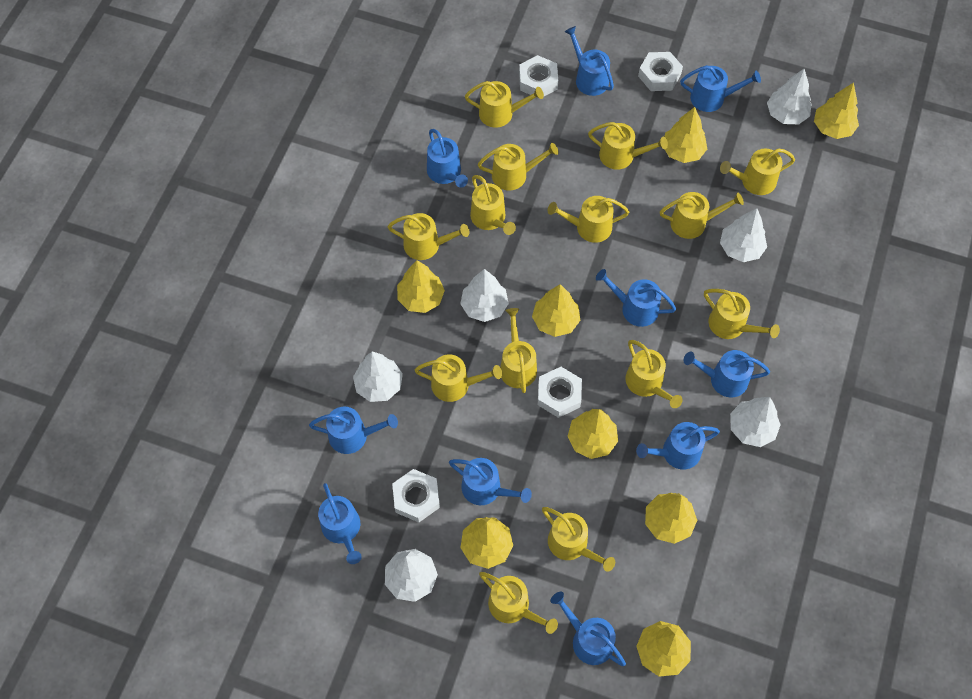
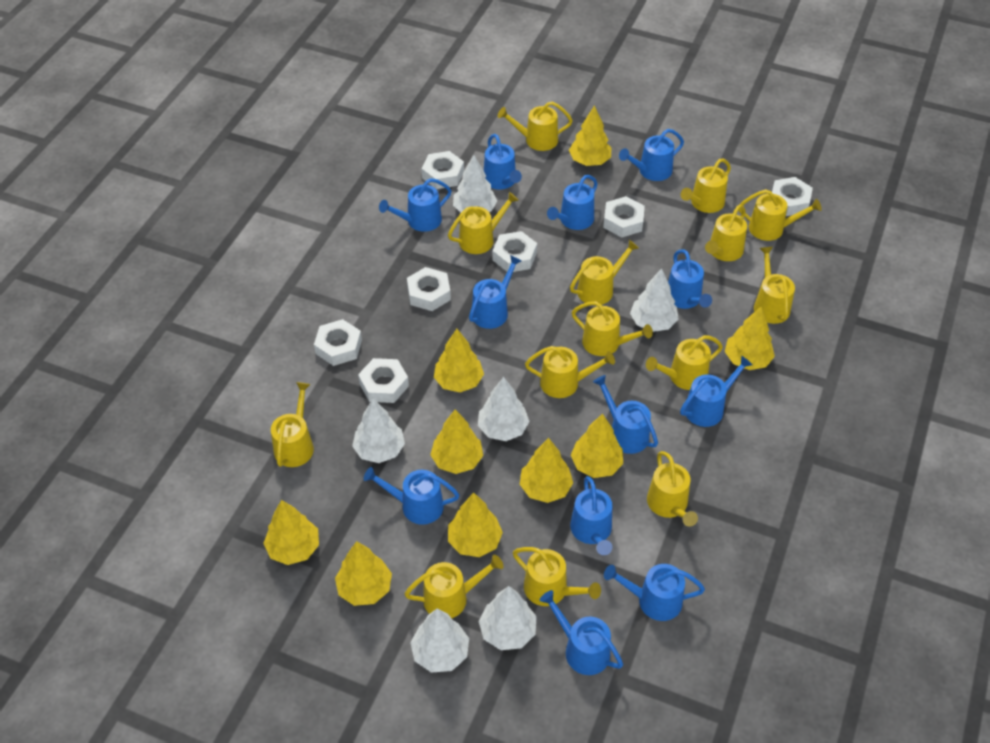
blue watering can: 10 -> 12
white nut: 4 -> 7
yellow tree: 8 -> 9

